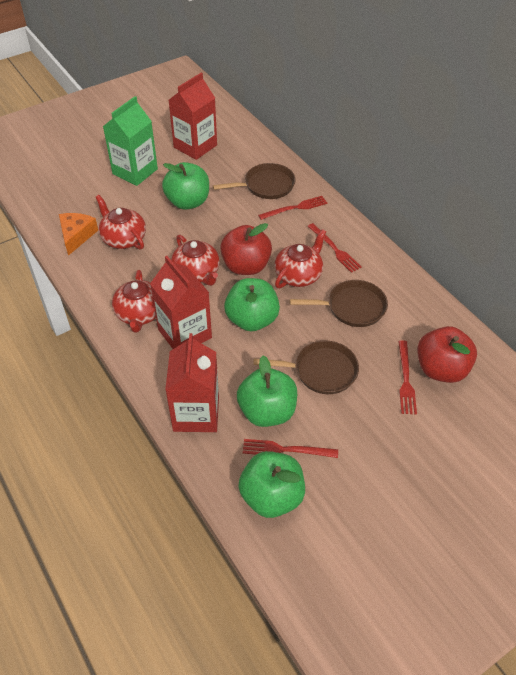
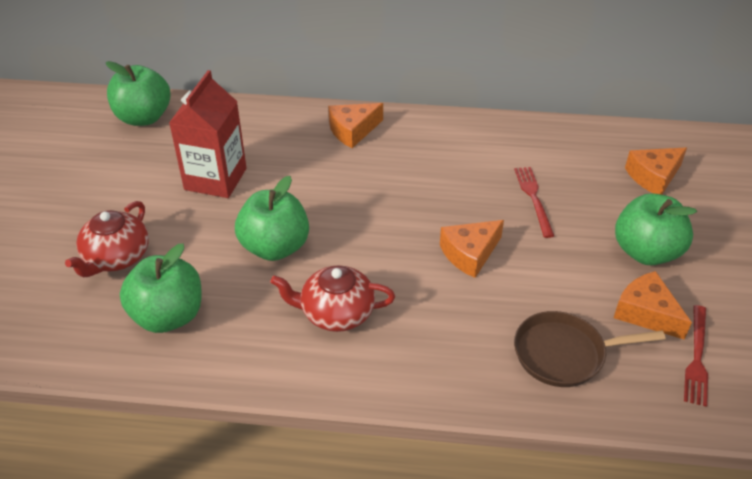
brown pan: 3 -> 1
green carton: 1 -> 0
orange cheese: 1 -> 4
red apple: 2 -> 0
red carton: 3 -> 1
red fork: 4 -> 2
red teapot: 4 -> 2

